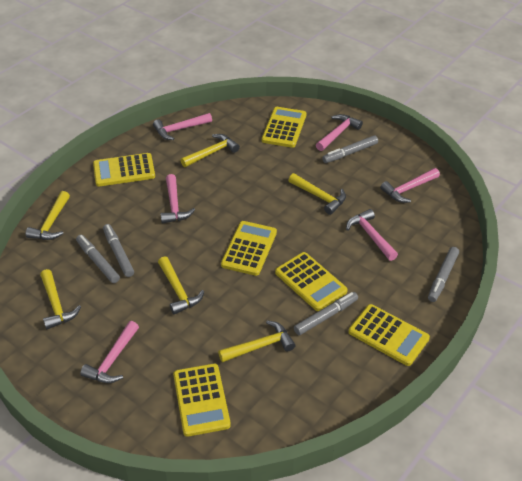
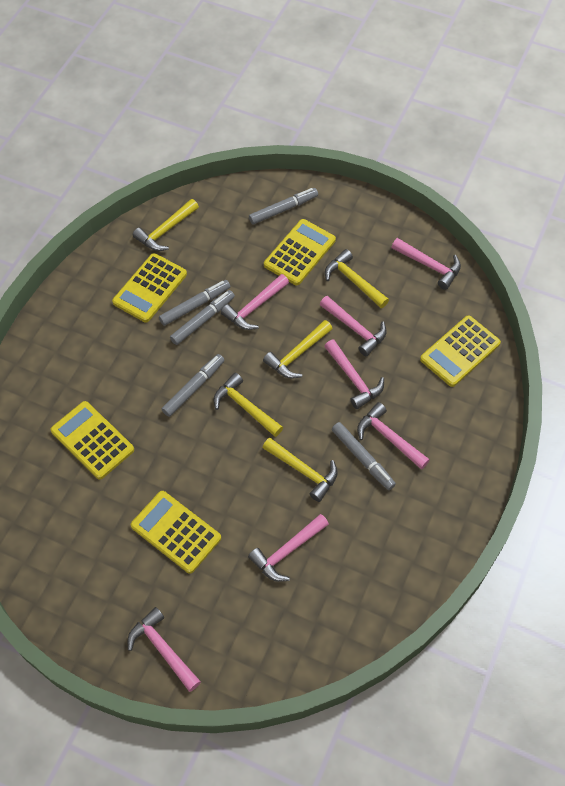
pink hammer: 6 -> 7
yellow calculator: 6 -> 5
yellow hammer: 6 -> 5

